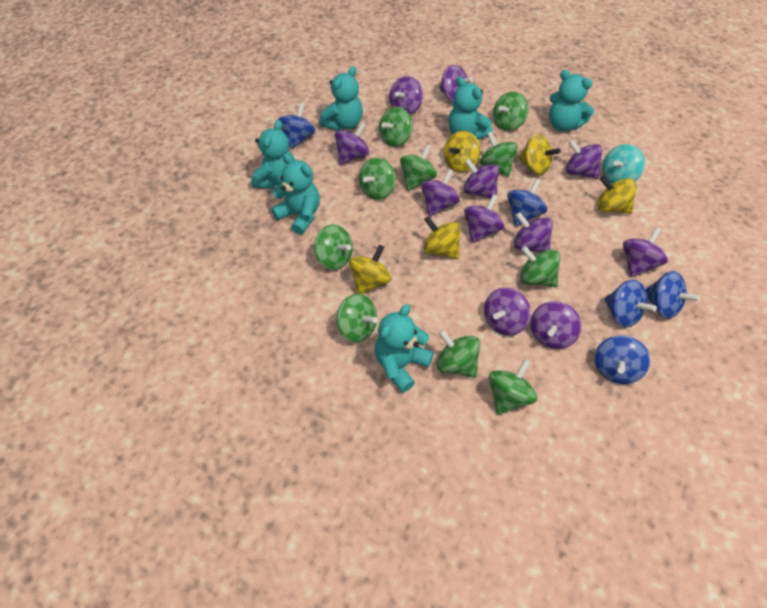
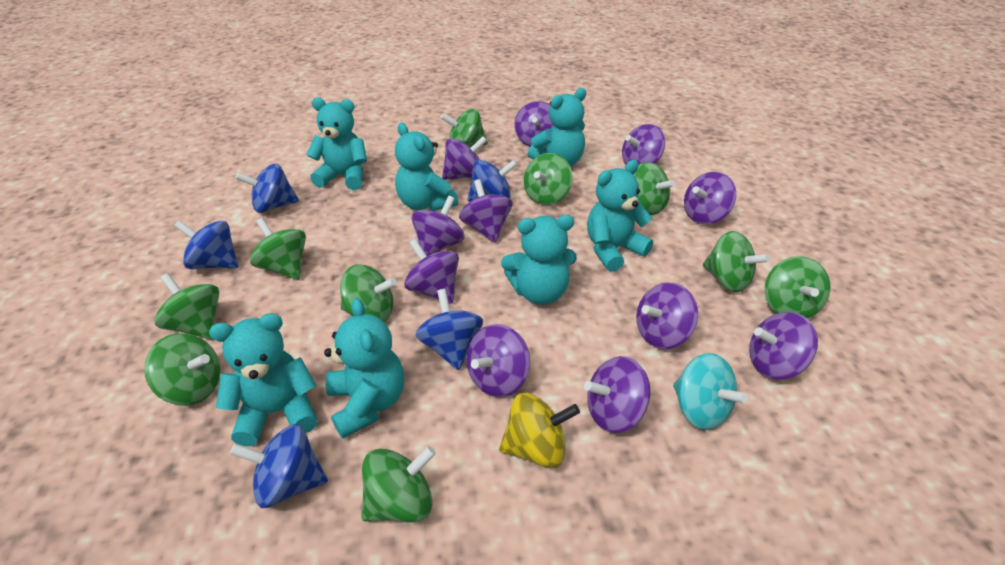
turquoise teddy bear: 6 -> 7
yellow spinning top: 5 -> 1

